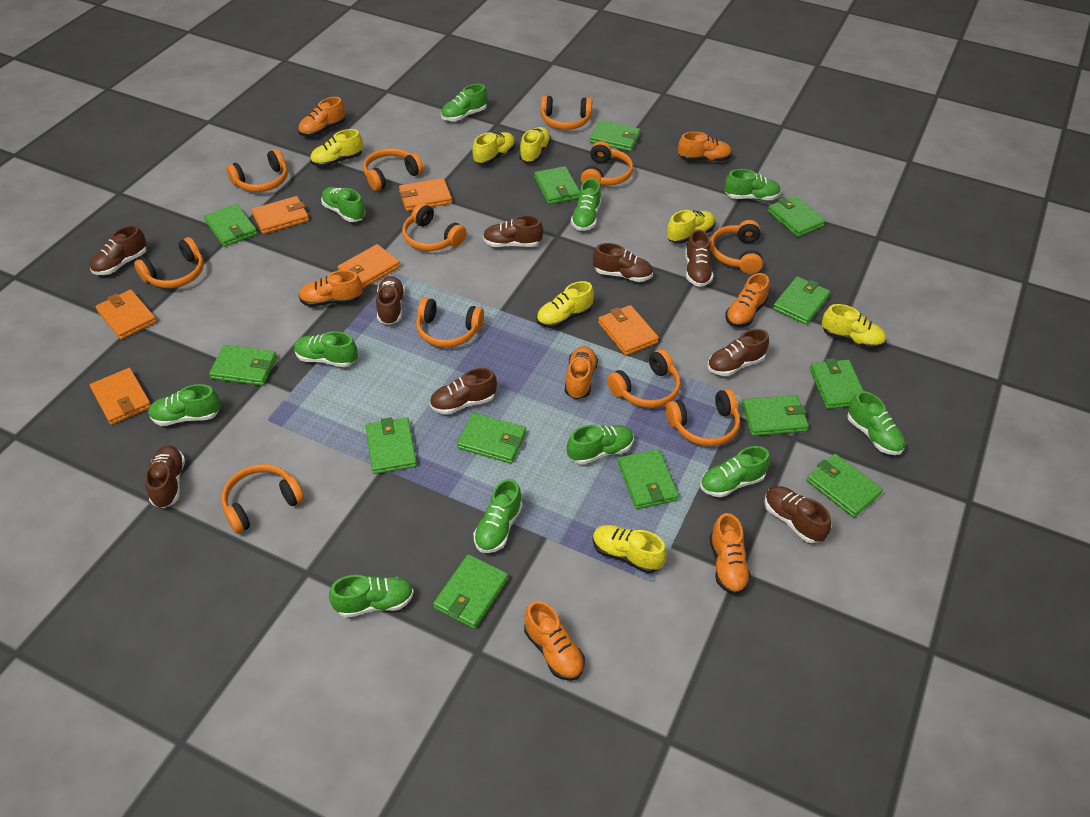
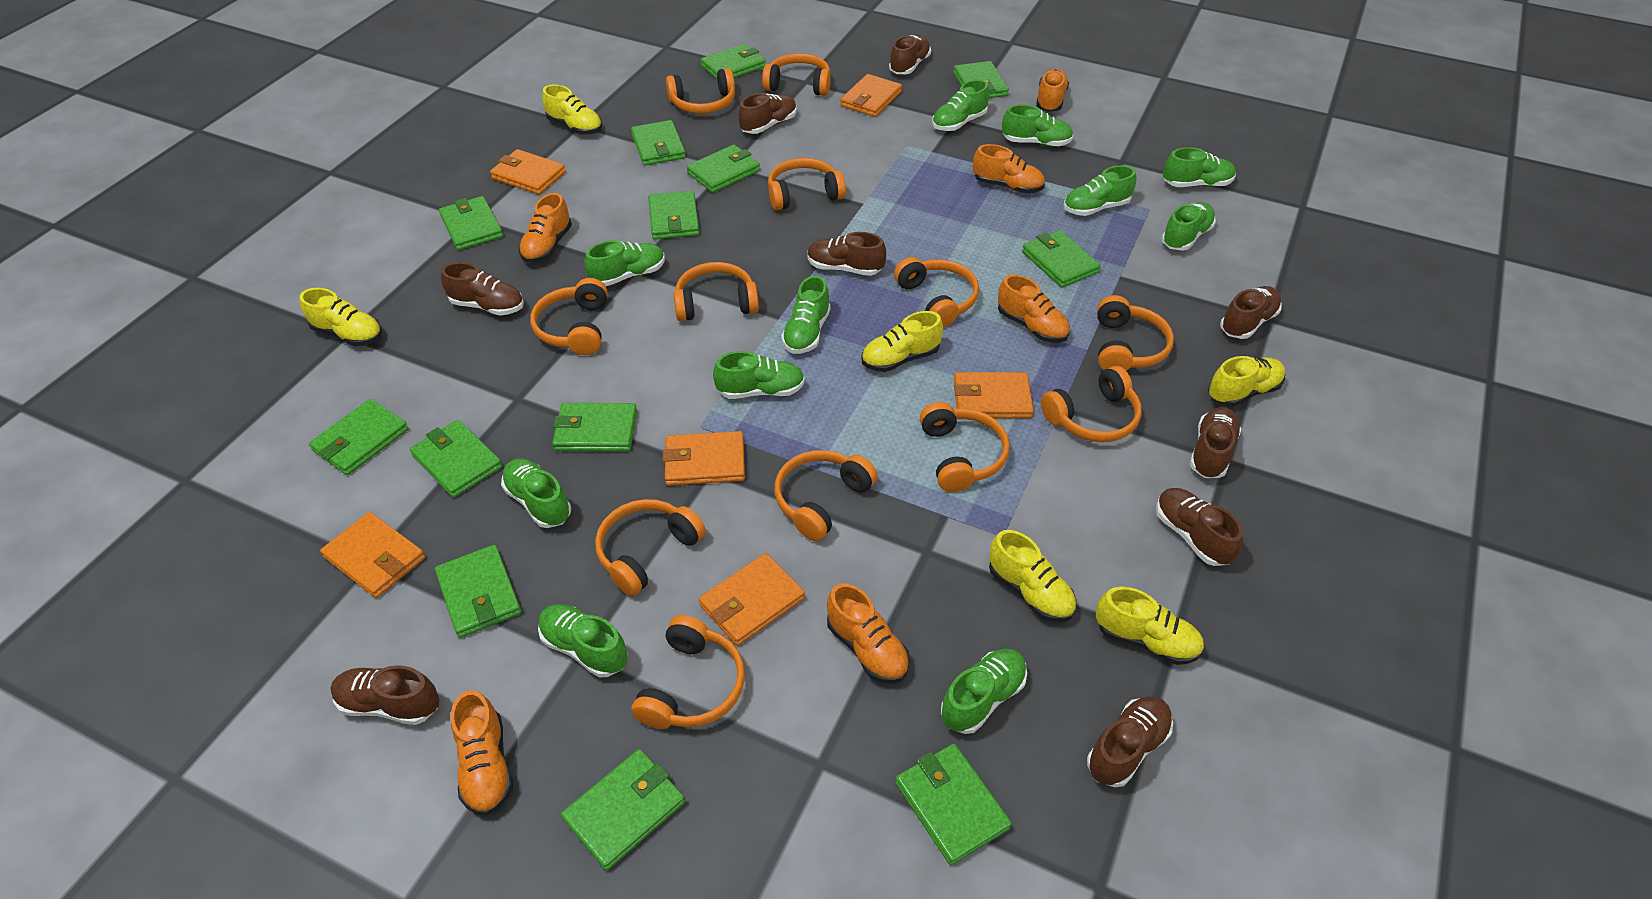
orange headphones: 11 -> 12
orange shoe: 7 -> 6
yellow shoe: 7 -> 6

